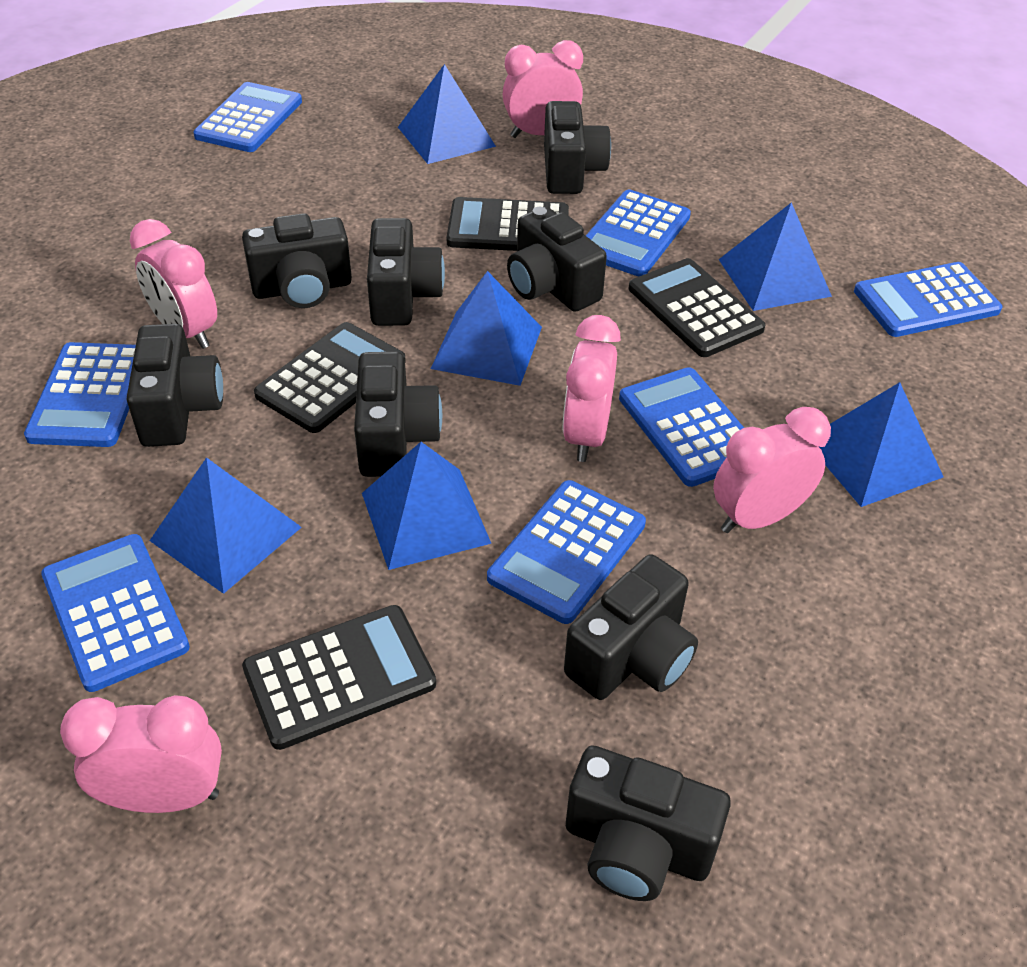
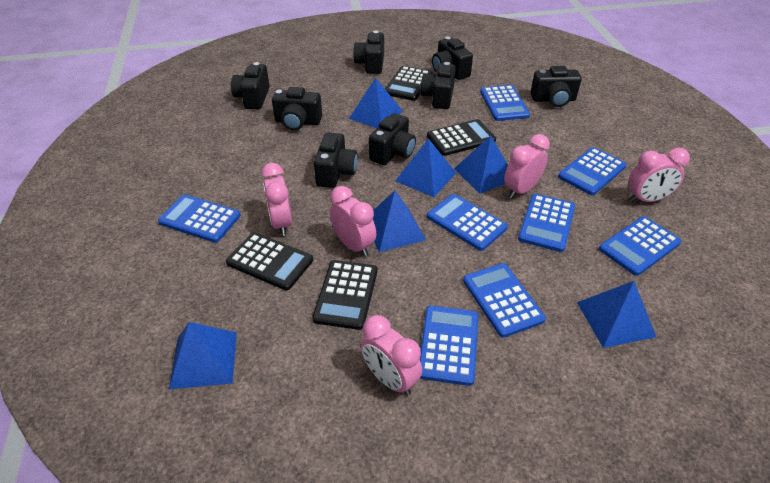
blue calculator: 7 -> 8

